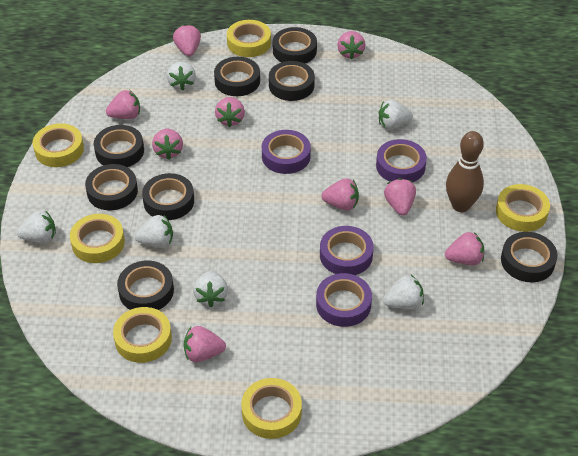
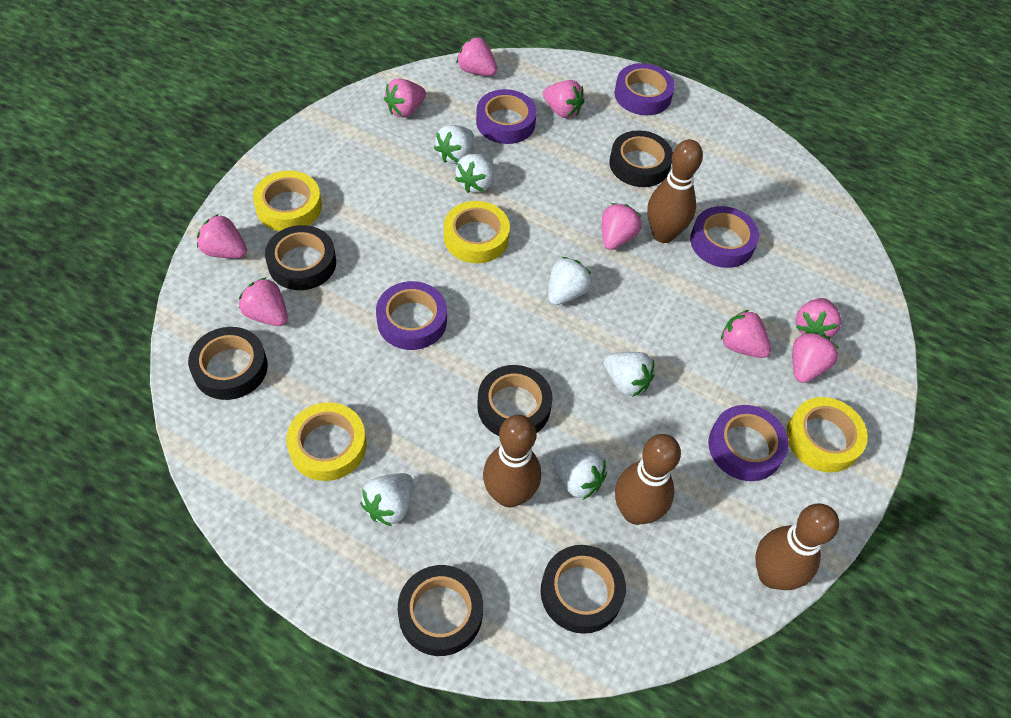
black tape: 8 -> 6
brown bowling pin: 1 -> 4
purple tape: 4 -> 5
yellow tape: 6 -> 4

